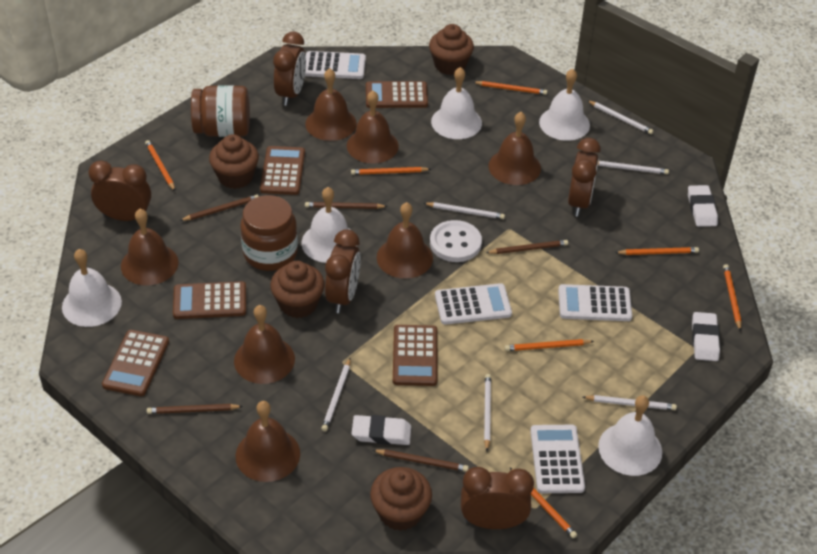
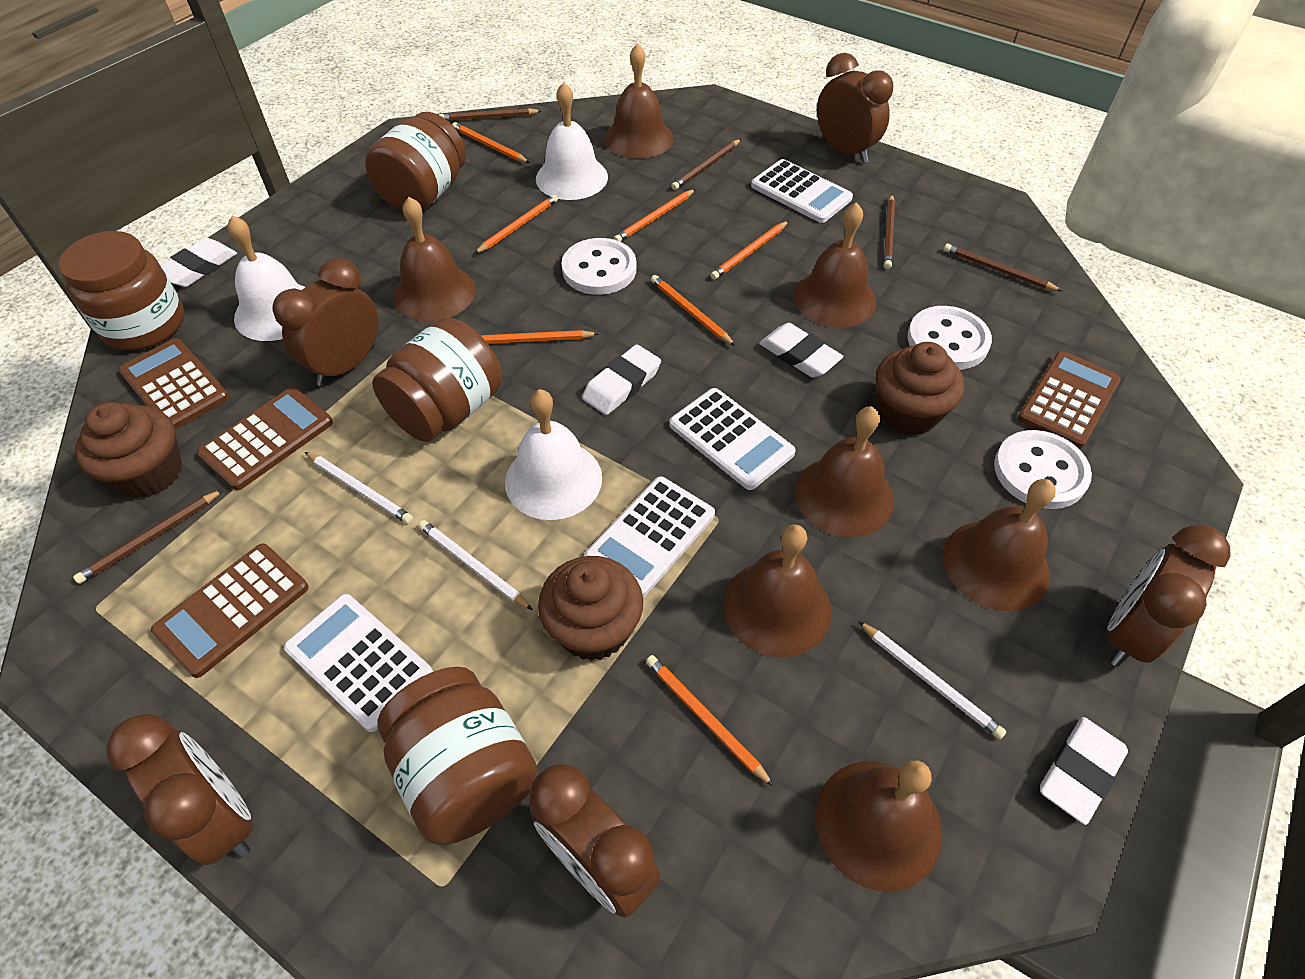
brown calculator: 5 -> 4
brown cupcake: 4 -> 3
brown jar: 2 -> 4
white bell: 5 -> 3
white button: 1 -> 3
white eraser: 3 -> 4
white pencil: 6 -> 3

